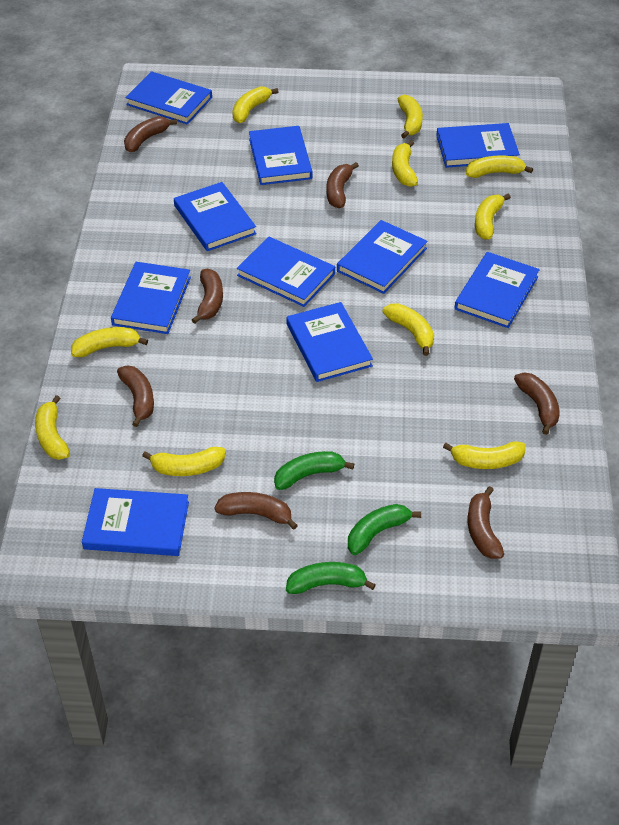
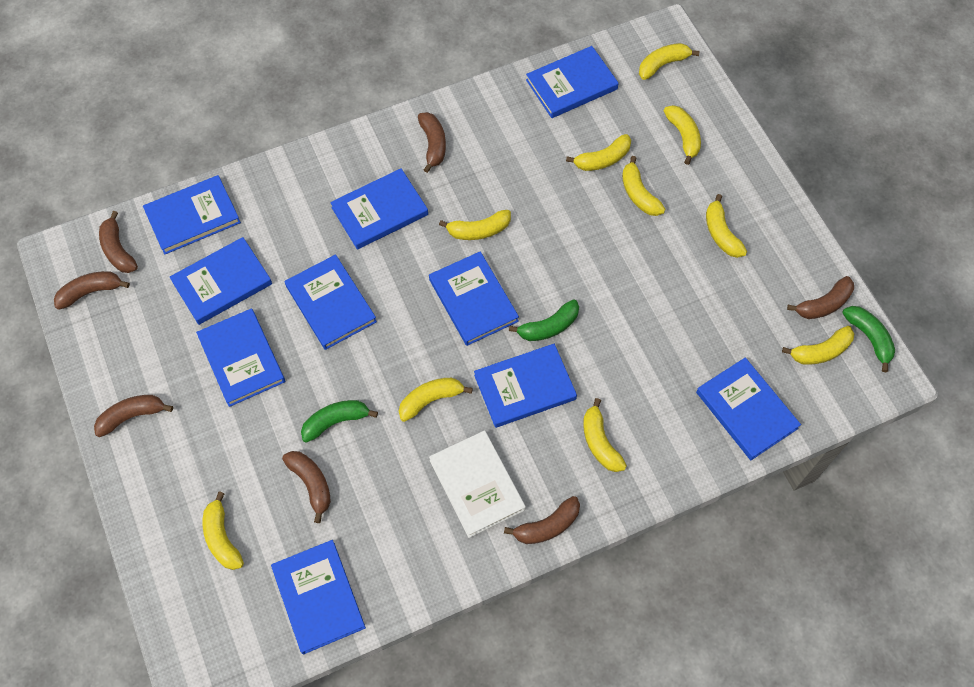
white book: 0 -> 1

